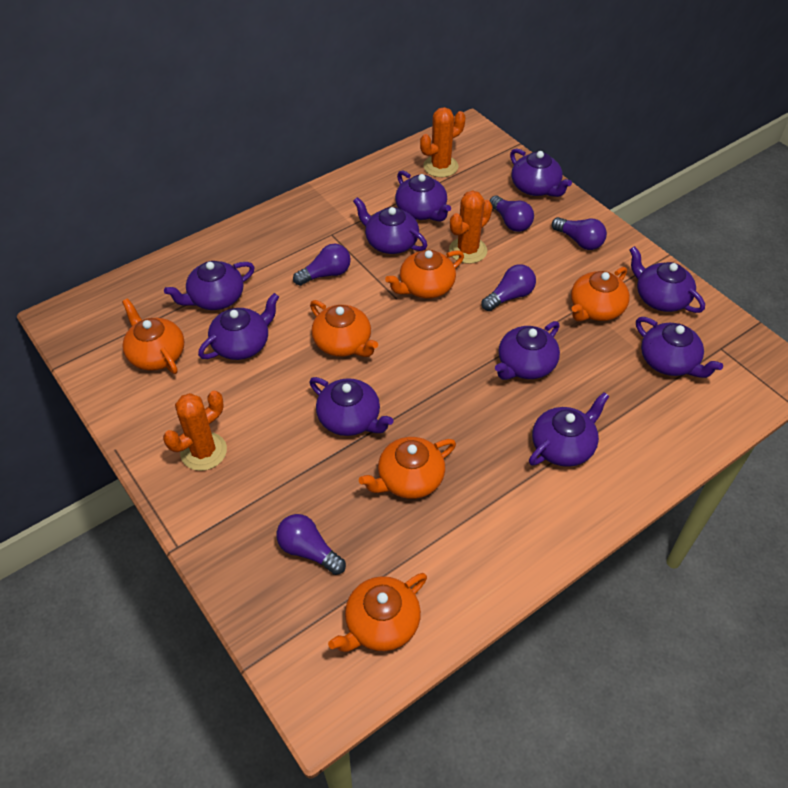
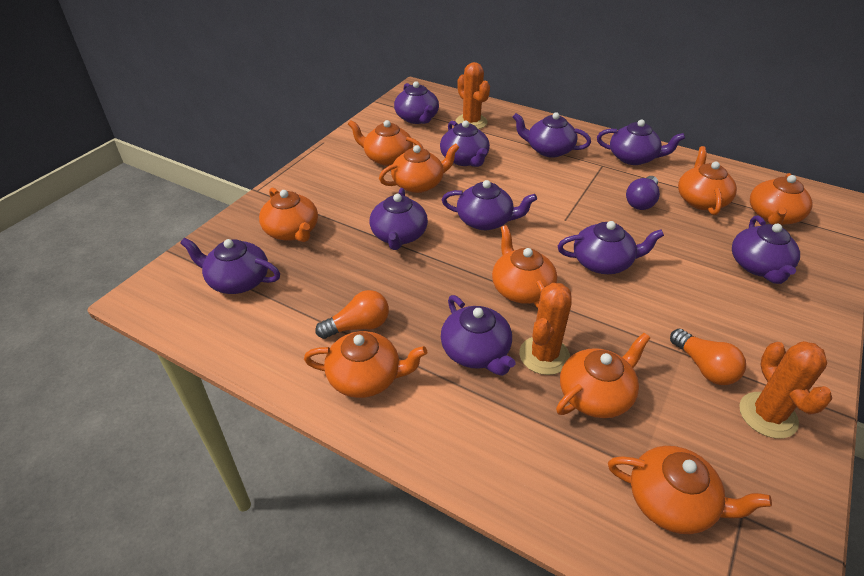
orange light bulb: 0 -> 2
orange teapot: 6 -> 9
purple light bulb: 5 -> 1

